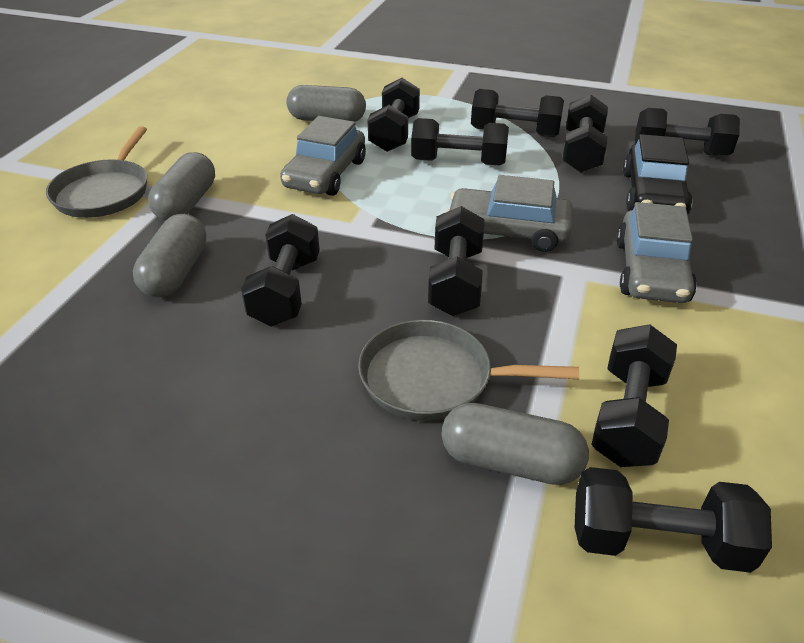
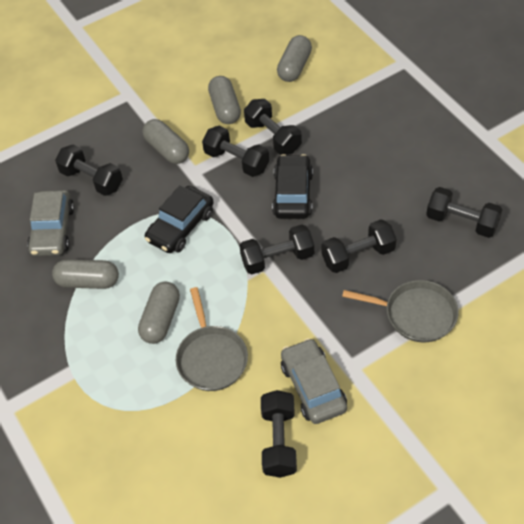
black car: 1 -> 2
black dumbbell: 9 -> 7
grey capsule: 4 -> 5
grey car: 3 -> 2

